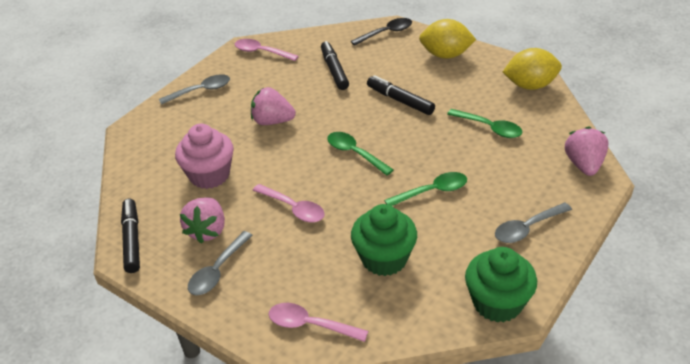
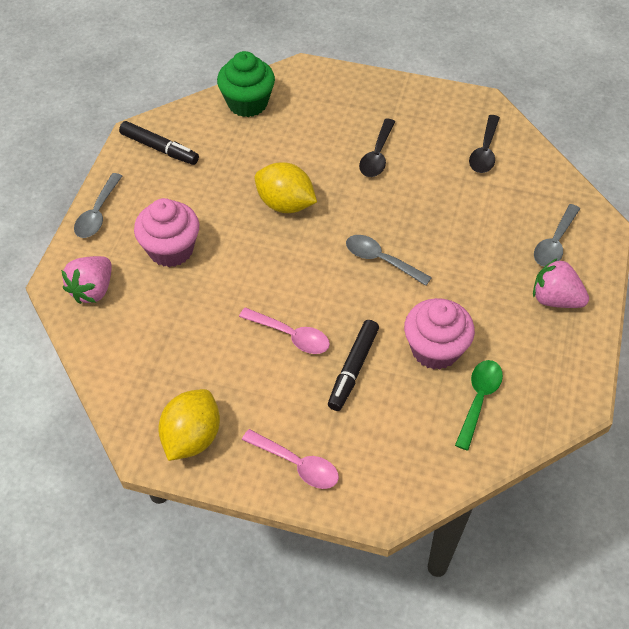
black marker: 3 -> 2
black spoon: 1 -> 2
green cupcake: 2 -> 1
green spoon: 3 -> 1
pink cupcake: 1 -> 2
pink spoon: 3 -> 2
pink strawberry: 3 -> 2

